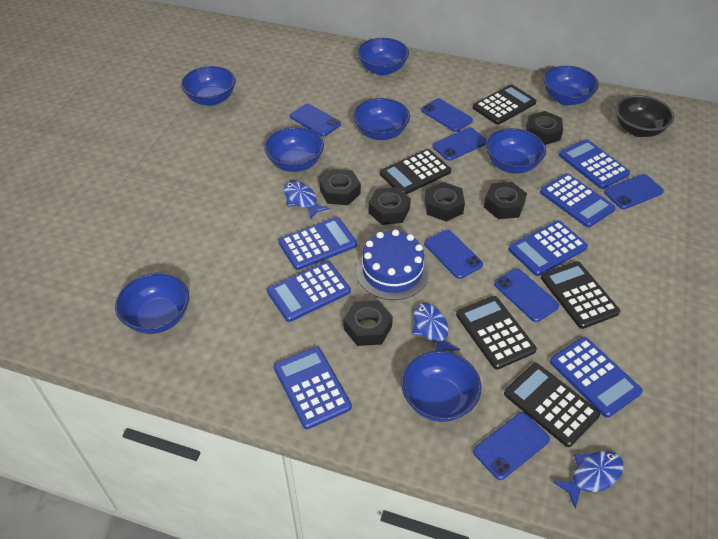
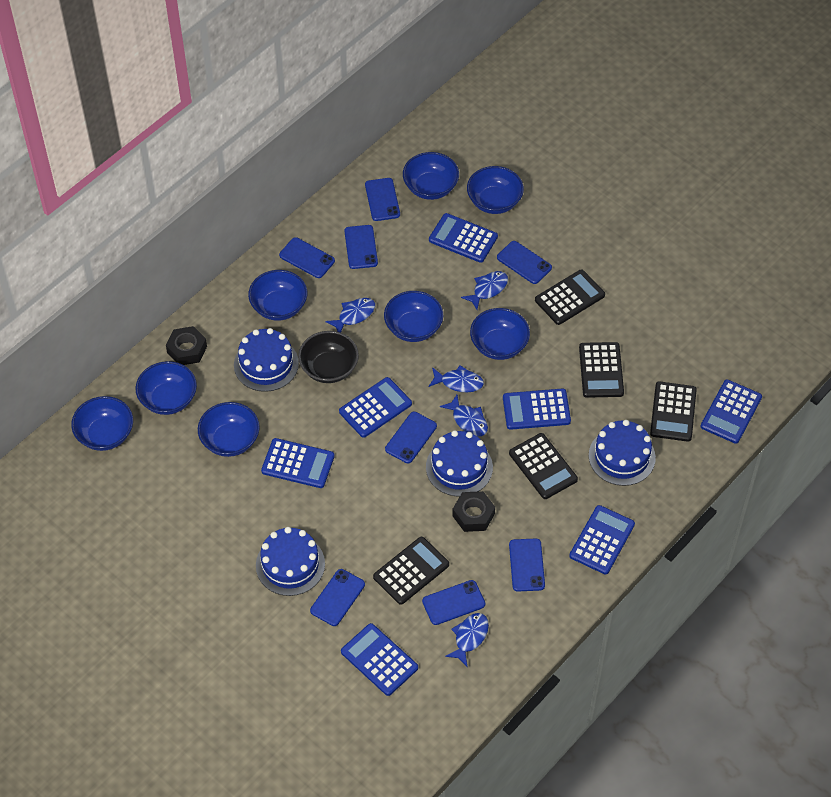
black nut: 6 -> 2
blue cake: 1 -> 4
blue fish: 3 -> 5
blue phone: 7 -> 8

